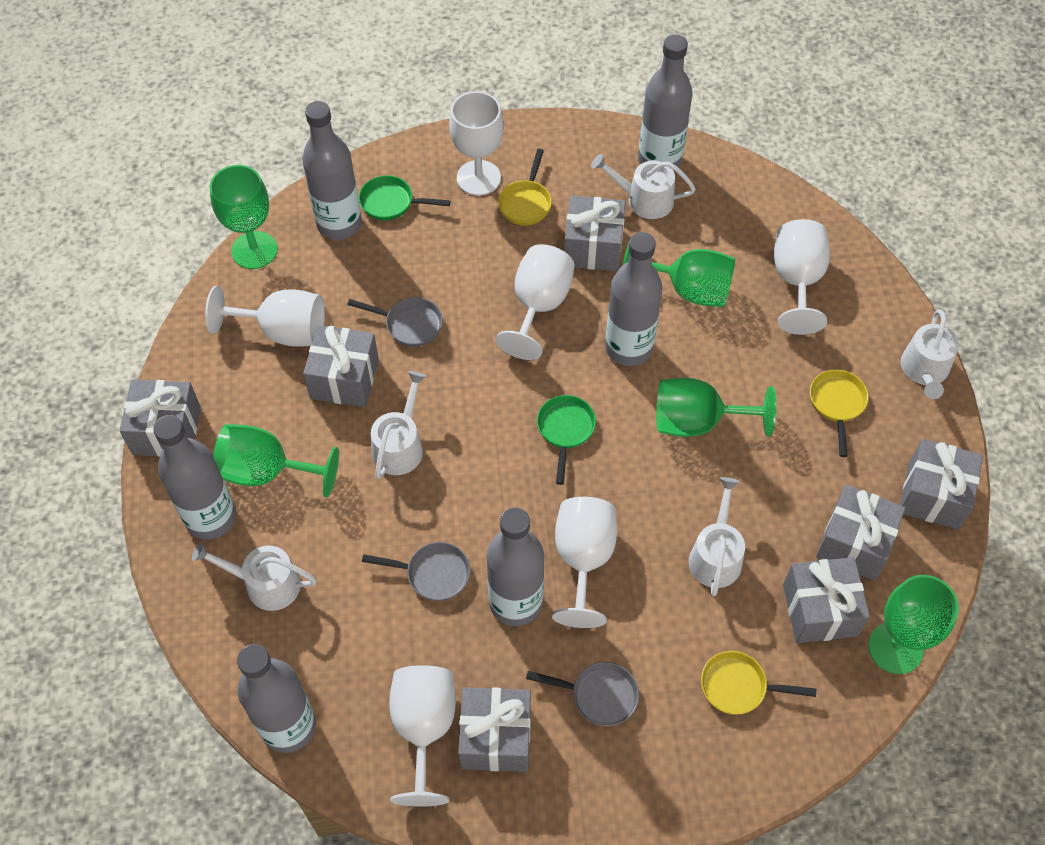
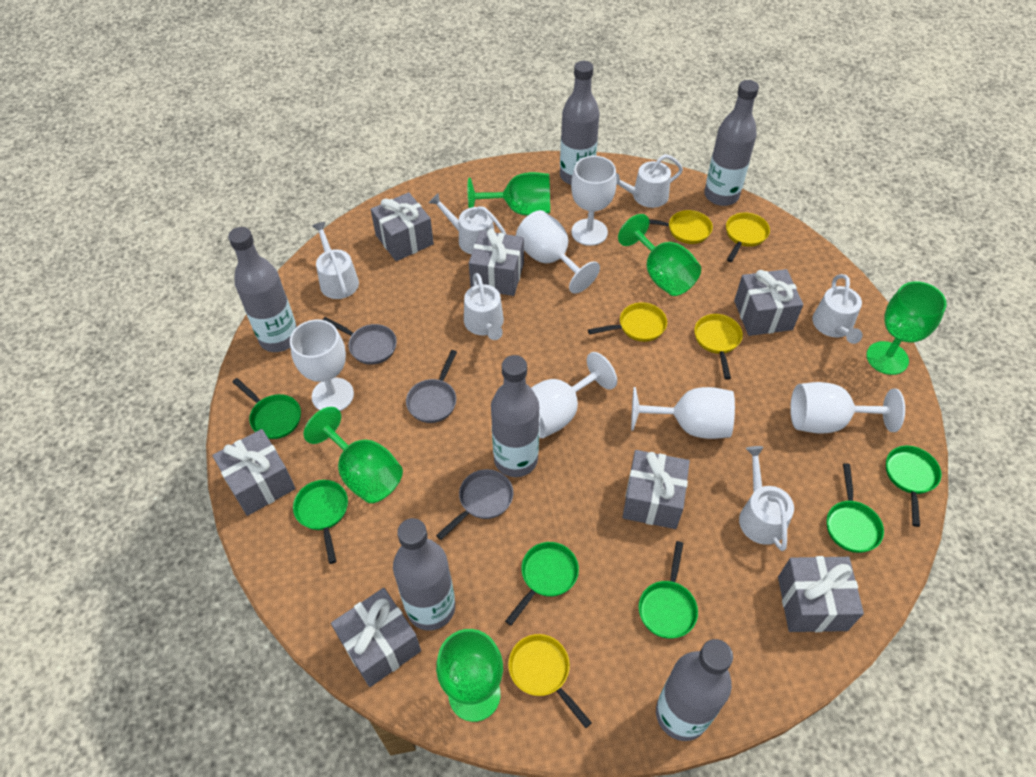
green pan: 2 -> 6
white watering can: 5 -> 6
yellow pan: 3 -> 5

